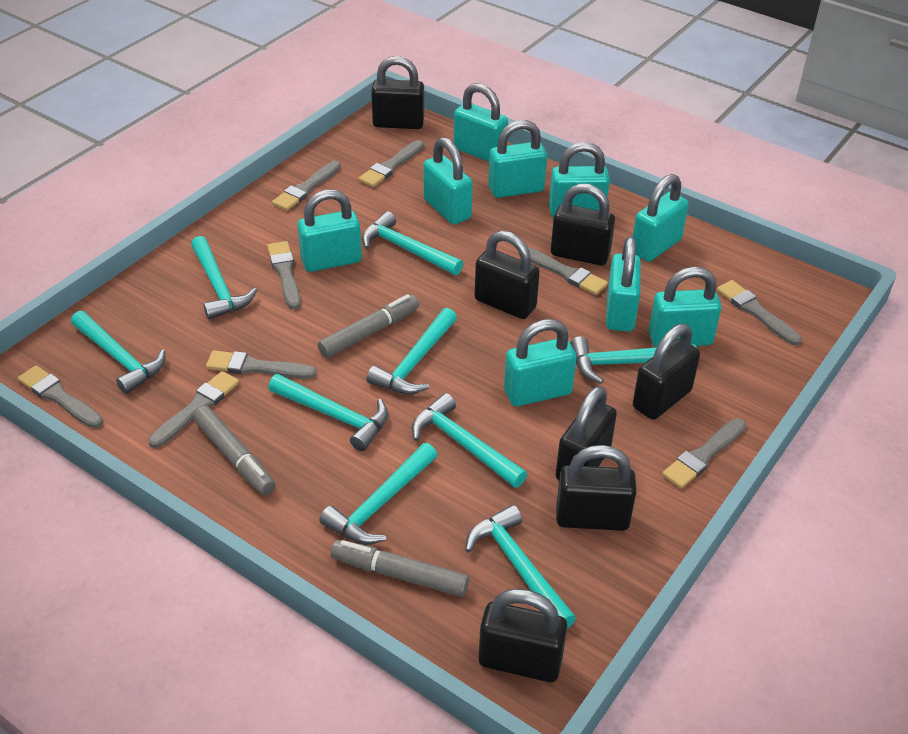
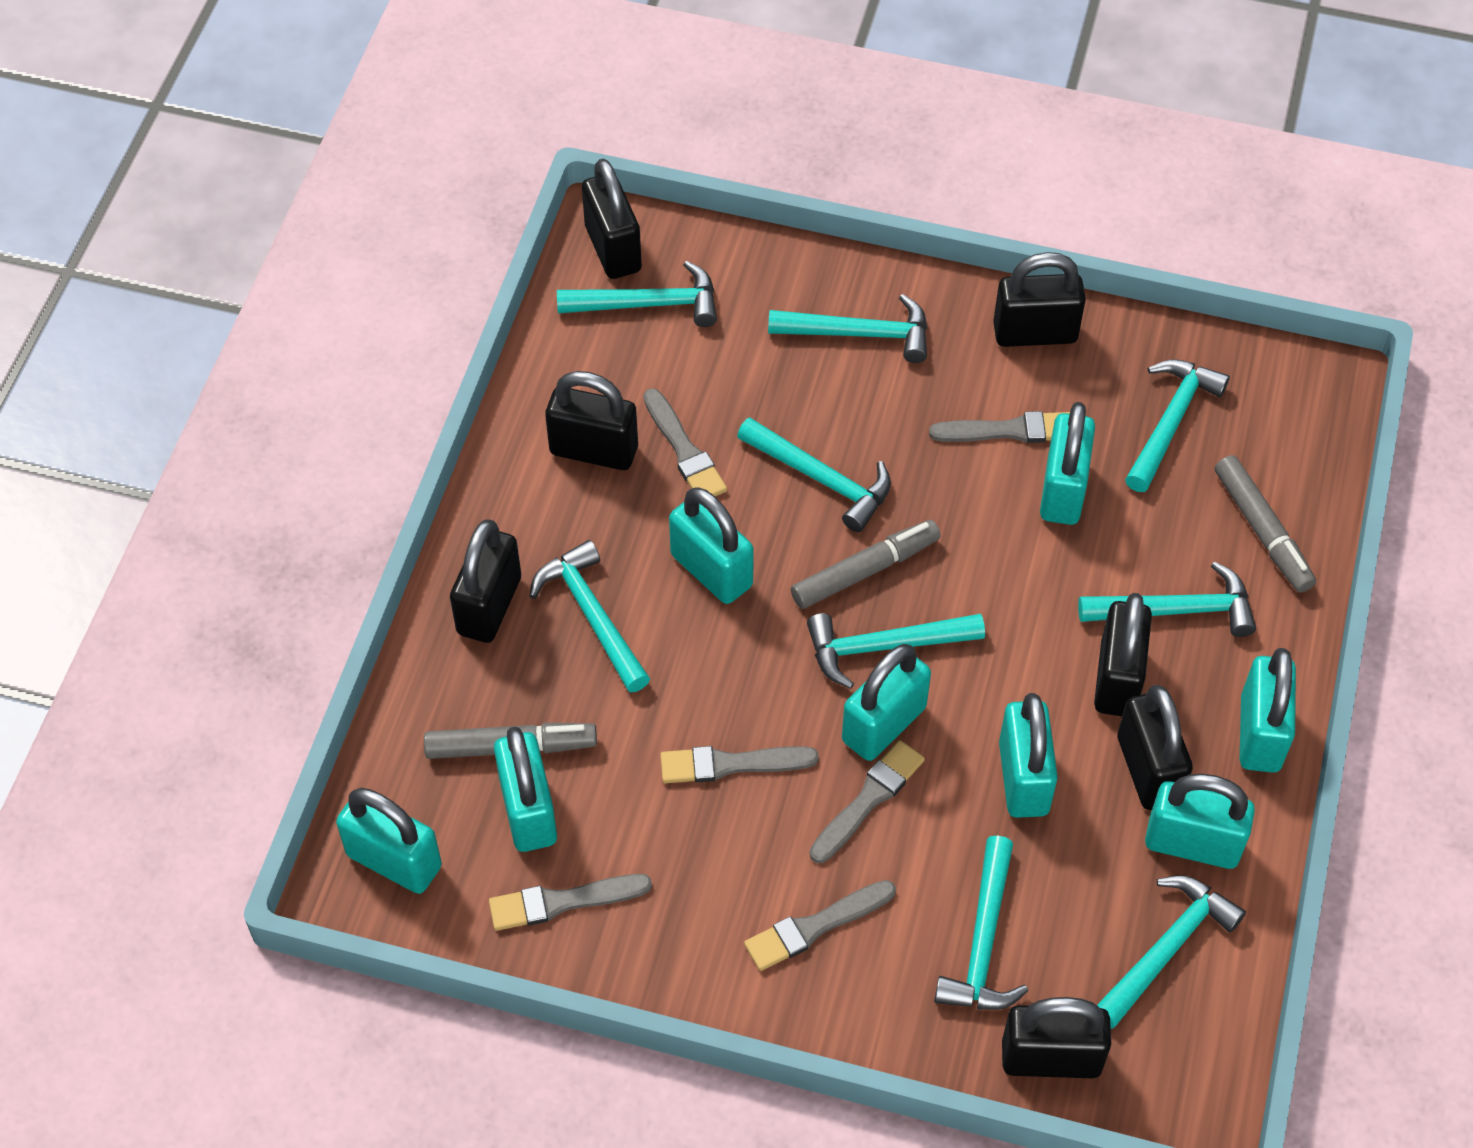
grey brush: 9 -> 6
turquoise padlock: 9 -> 8

